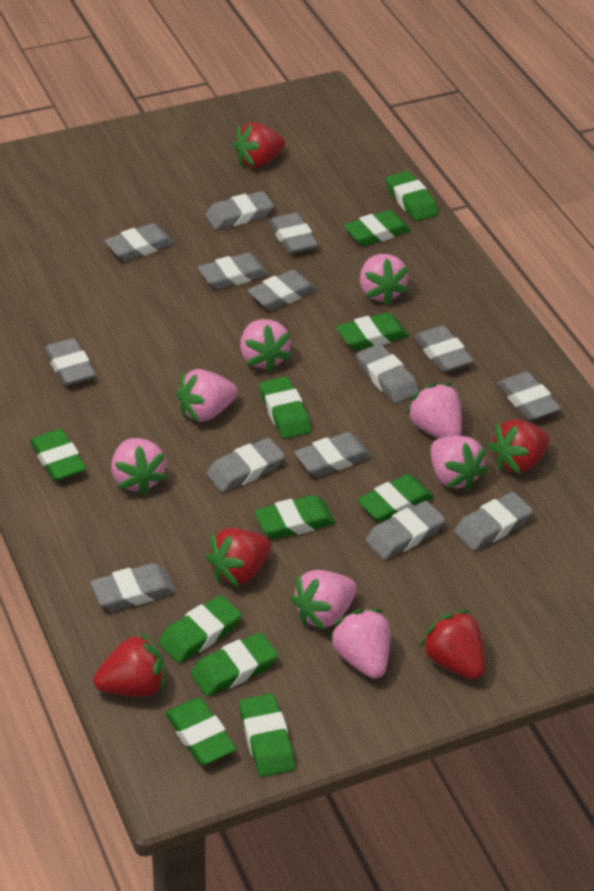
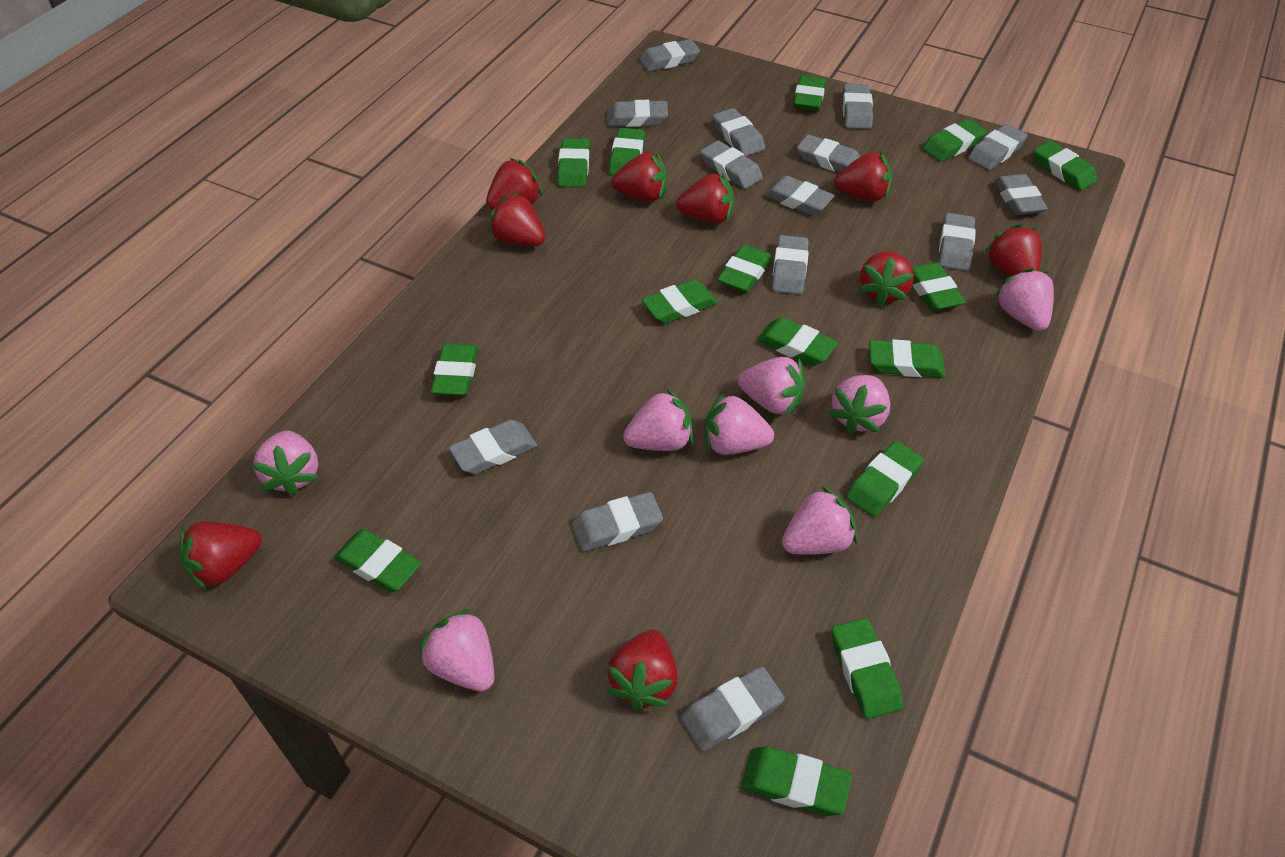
green eraser: 11 -> 15
red strawberry: 5 -> 9

